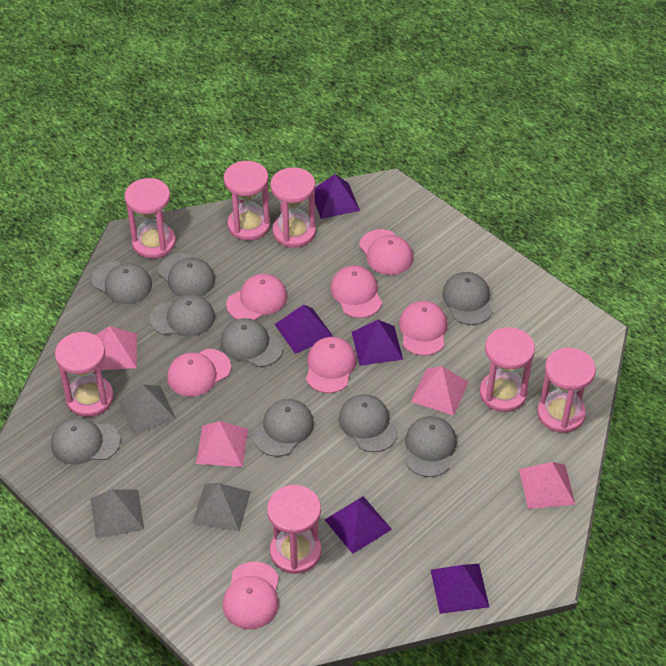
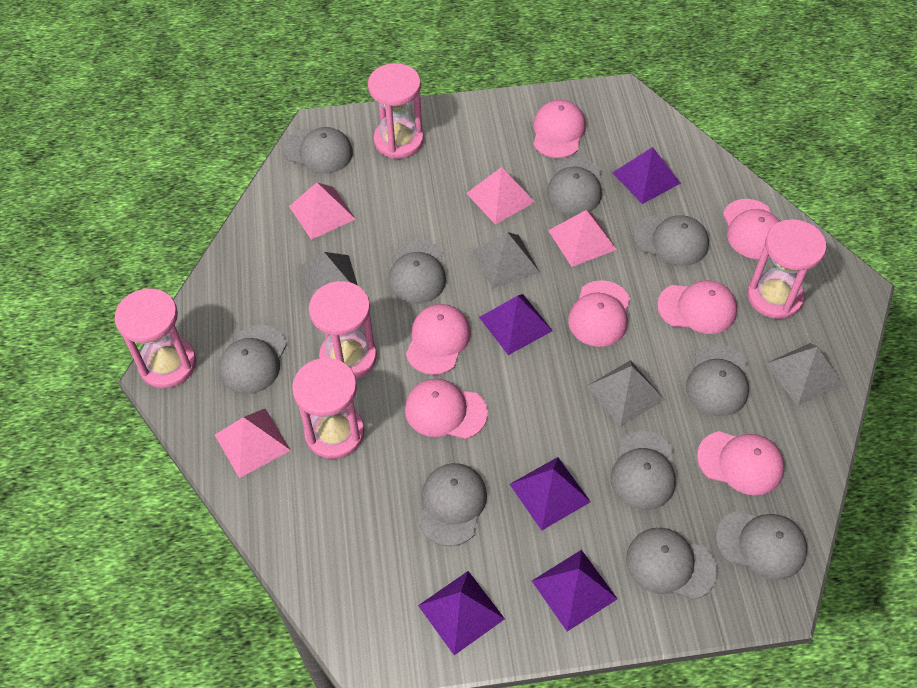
grey cap: 9 -> 10
grey pyramid: 3 -> 4
pink hourglass: 7 -> 5

